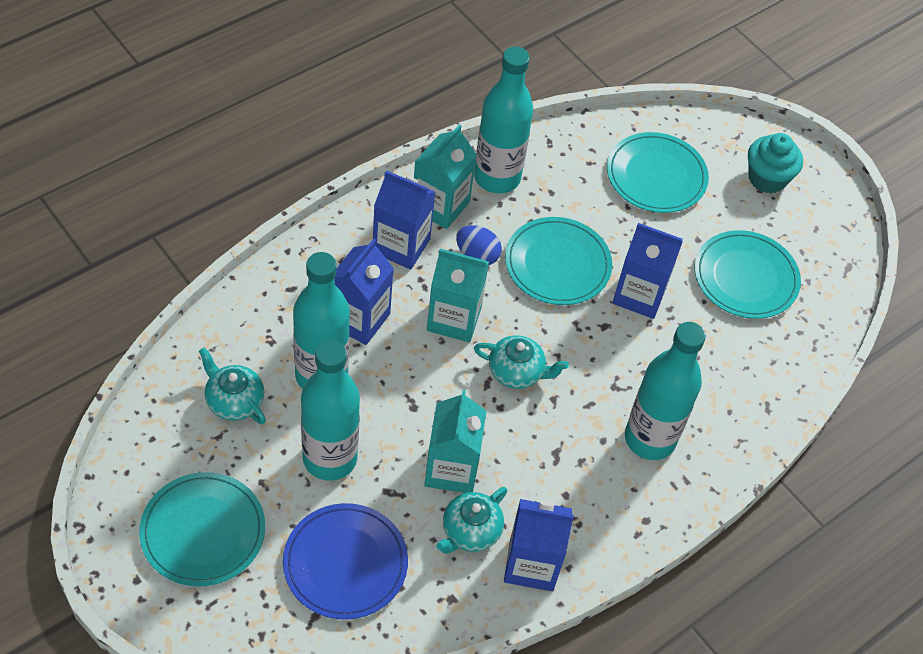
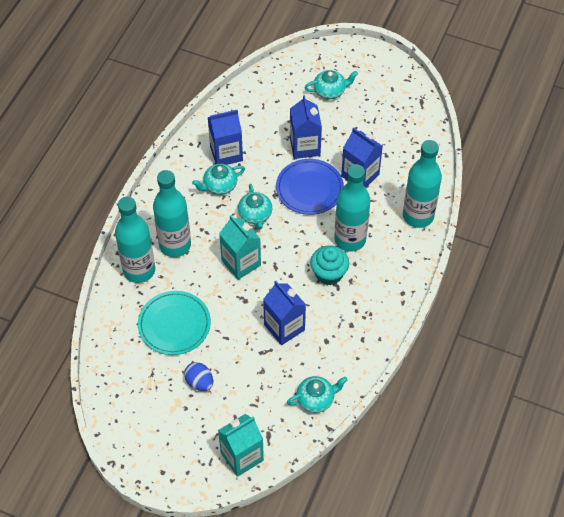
turquoise carton: 3 -> 2
turquoise plate: 4 -> 1
turquoise teapot: 3 -> 4

